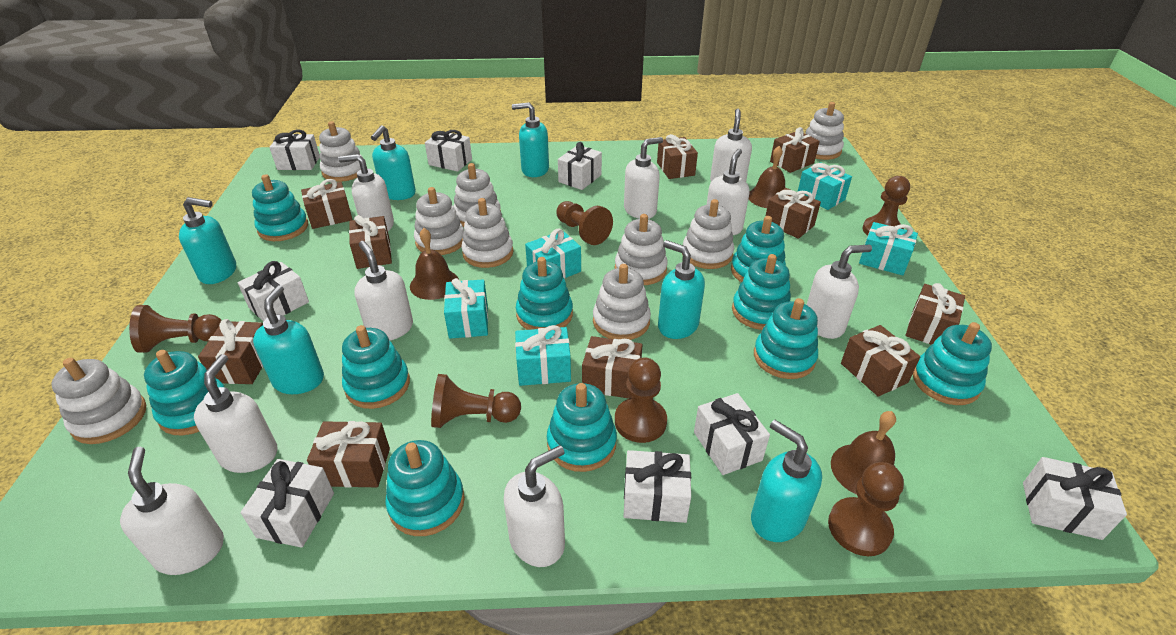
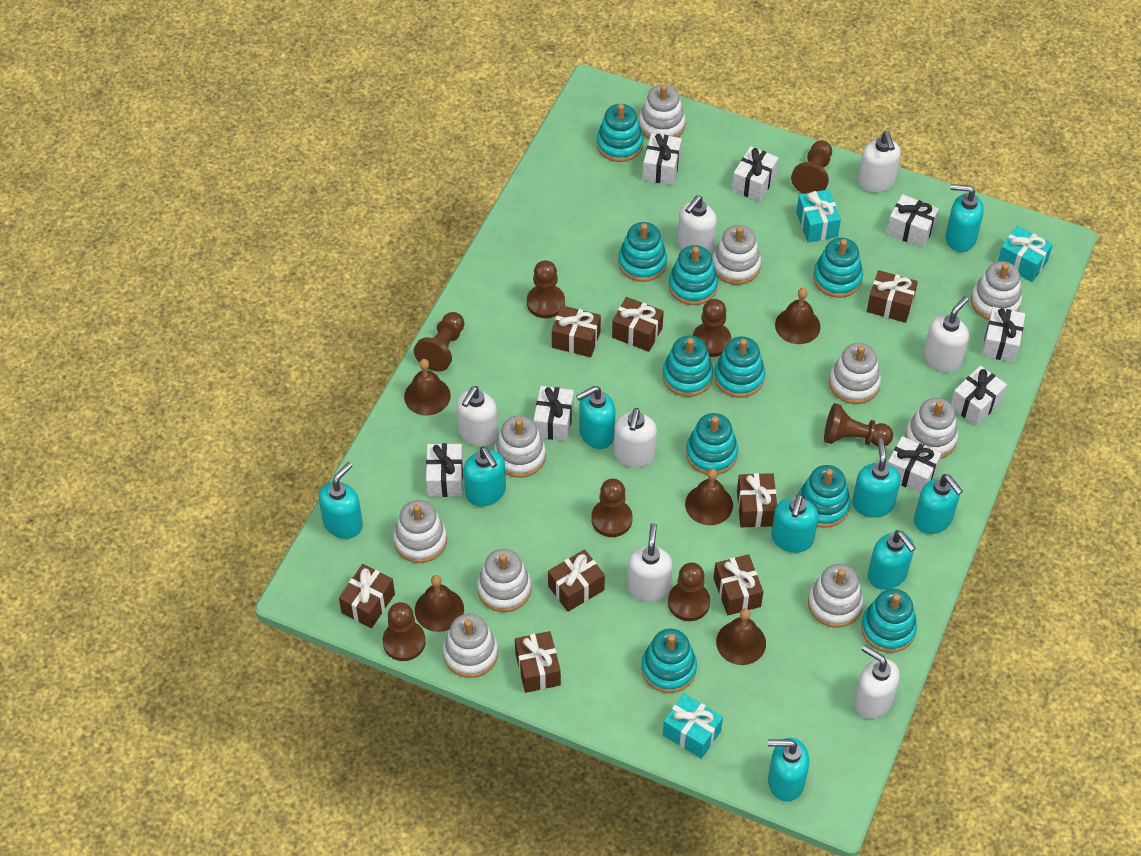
brown bell: 3 -> 5
brown gift: 10 -> 8
brown pawn: 6 -> 8
turquoise gift: 5 -> 3
turquoise soap dispenser: 6 -> 9
white soap dispenser: 9 -> 7
white stacking toy: 9 -> 10

